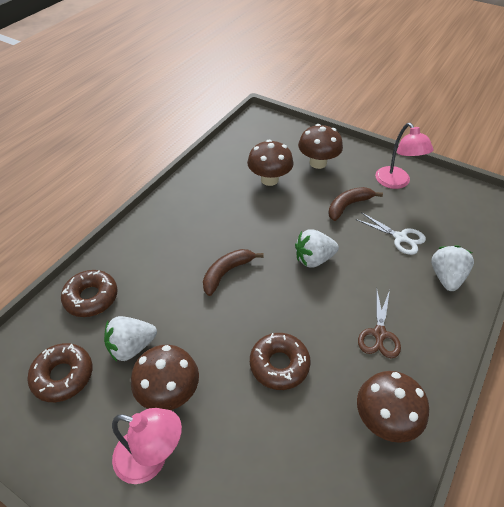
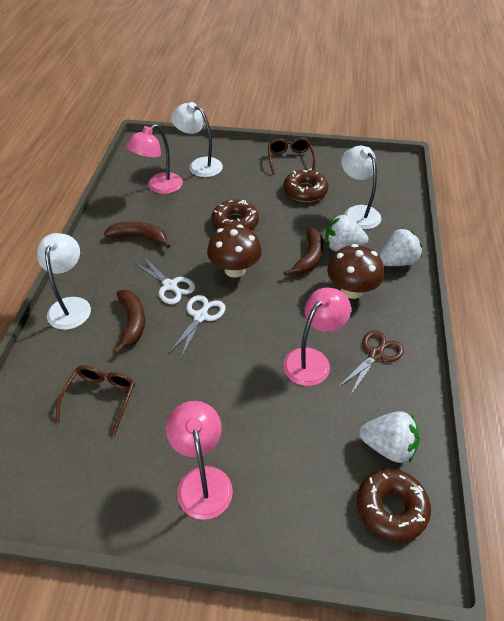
brown banana: 2 -> 3
brown glasses: 0 -> 2
brown mushroom: 4 -> 2
pink lamp: 2 -> 3
white lamp: 0 -> 3
white scissors: 1 -> 2

